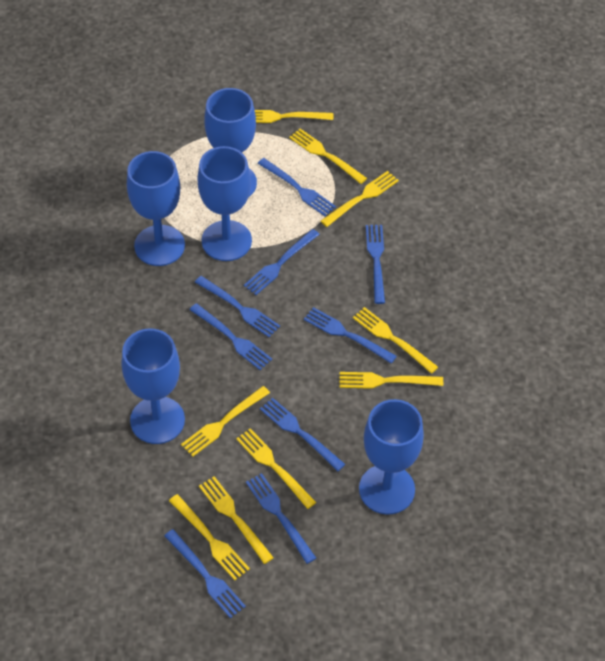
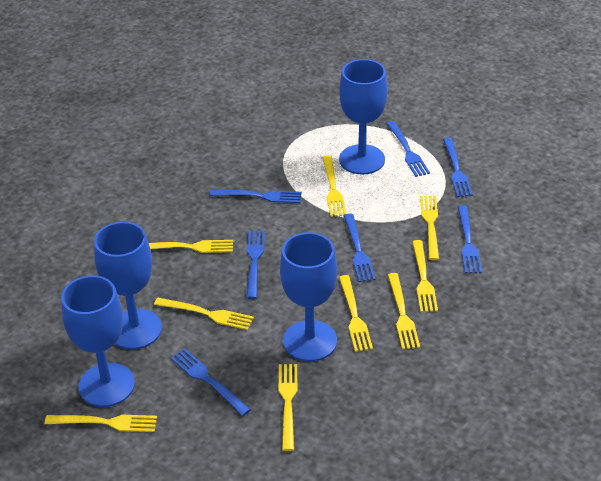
blue fork: 9 -> 7
blue goblet: 5 -> 4

